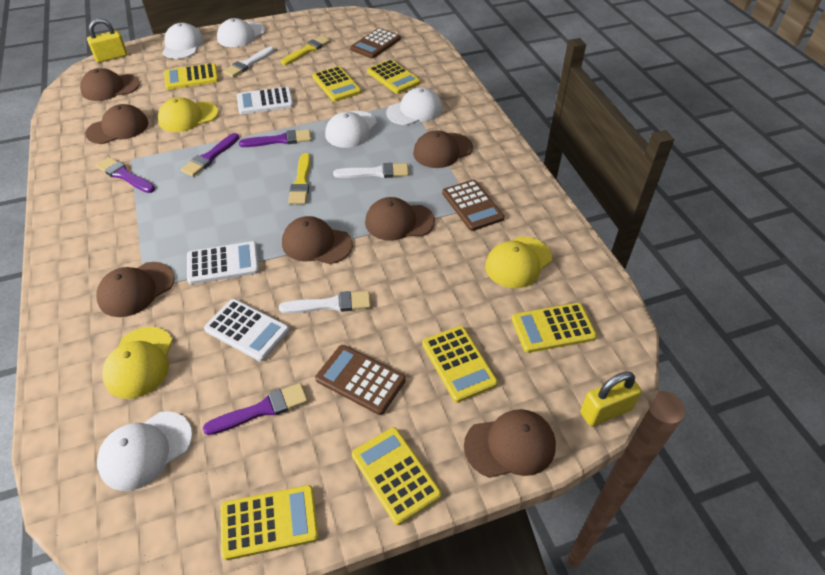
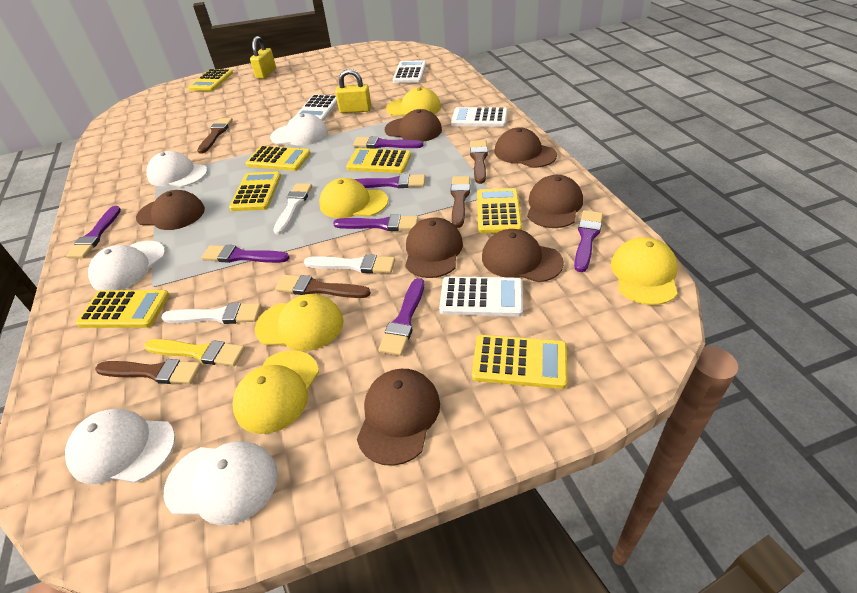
brown brush: 0 -> 5
brown calculator: 3 -> 0
purple brush: 4 -> 7
white calculator: 3 -> 4
yellow brush: 2 -> 1
yellow cap: 3 -> 5

